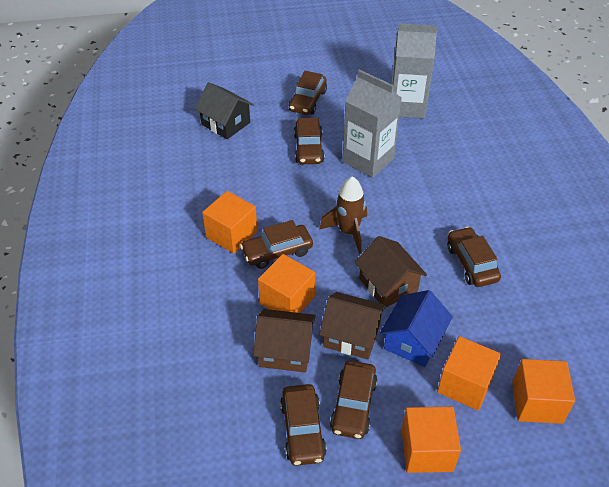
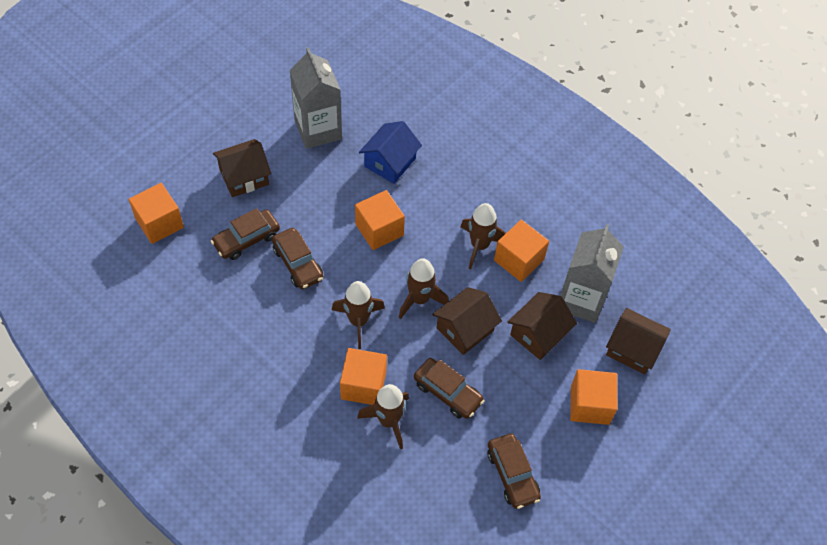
black house: 1 -> 0
brown car: 6 -> 4
brown house: 3 -> 4
brown rocket: 1 -> 4

